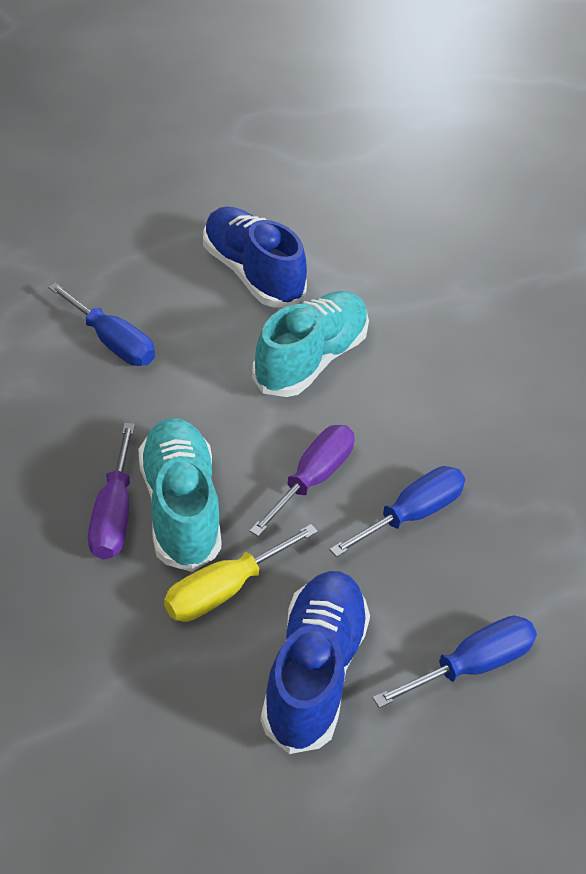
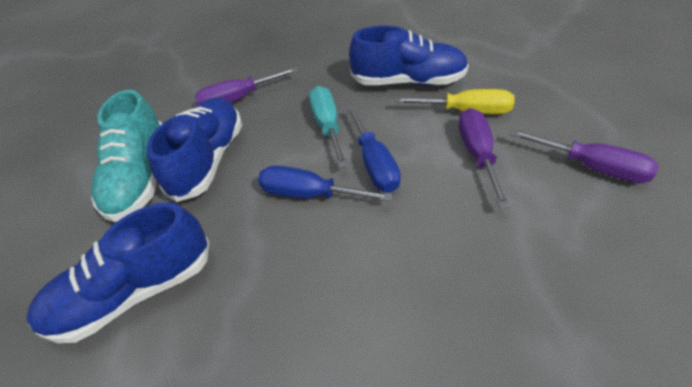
blue screwdriver: 3 -> 2
blue shoe: 2 -> 3
purple screwdriver: 2 -> 3
turquoise screwdriver: 0 -> 1
turquoise shoe: 2 -> 1

